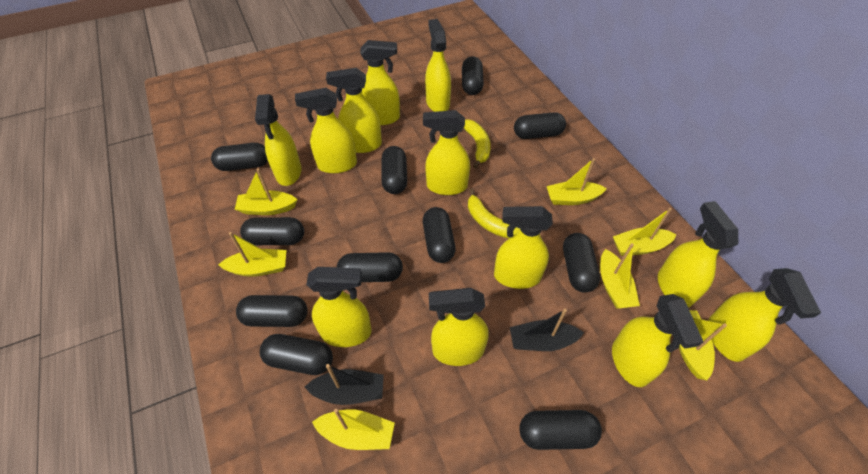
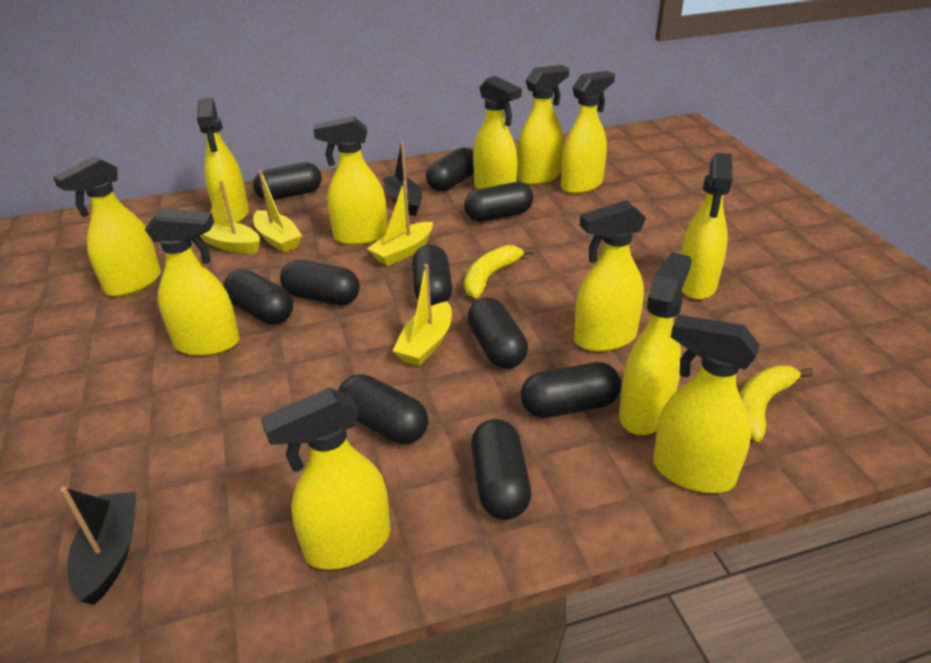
black capsule: 11 -> 10
yellow boat: 7 -> 4

